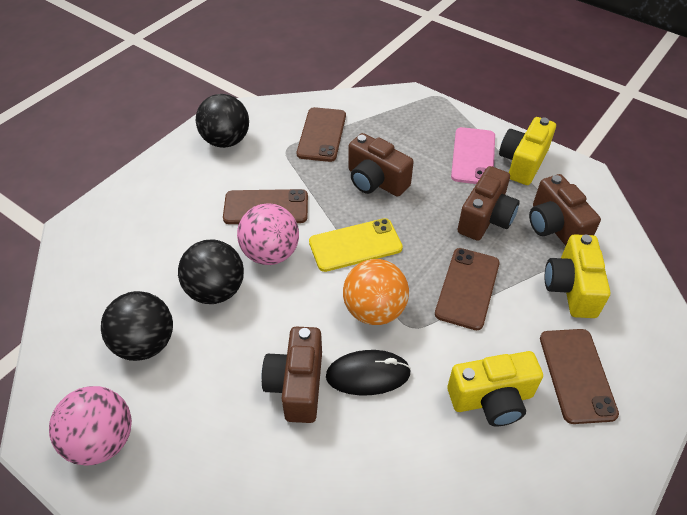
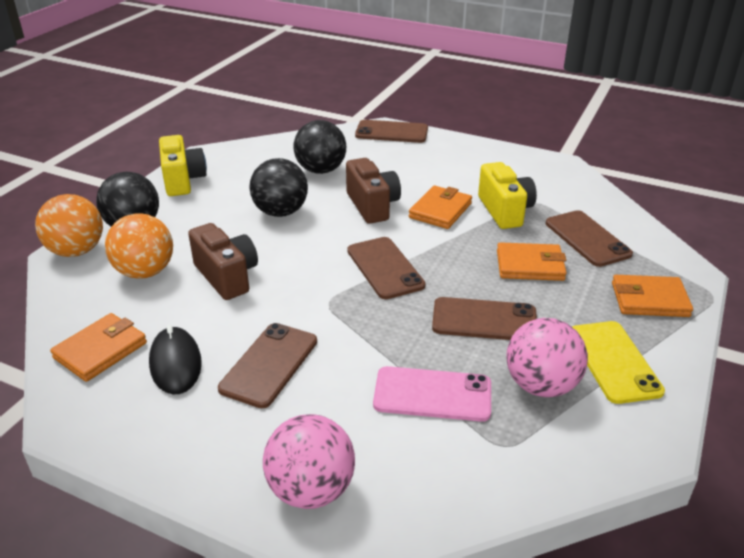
brown camera: 4 -> 2
brown phone: 4 -> 5
orange ball: 1 -> 2
orange wallet: 0 -> 4
yellow camera: 3 -> 2

